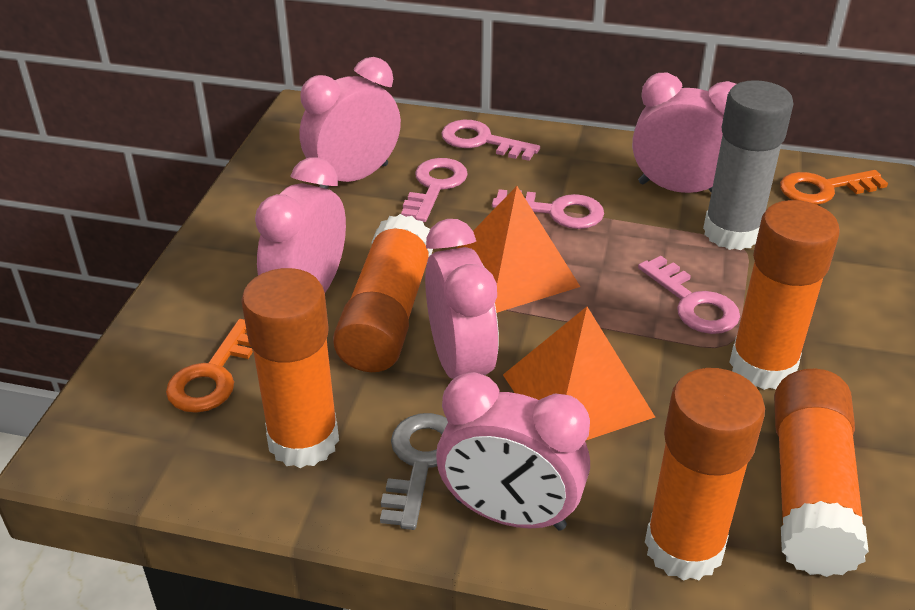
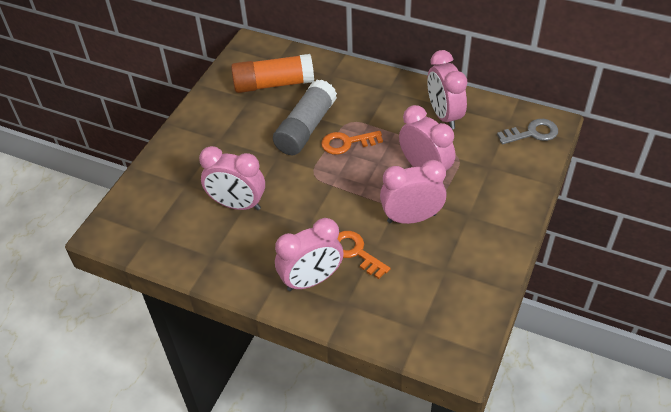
orange glue stick: 5 -> 1
orange pyramid: 2 -> 0
pink key: 4 -> 0

